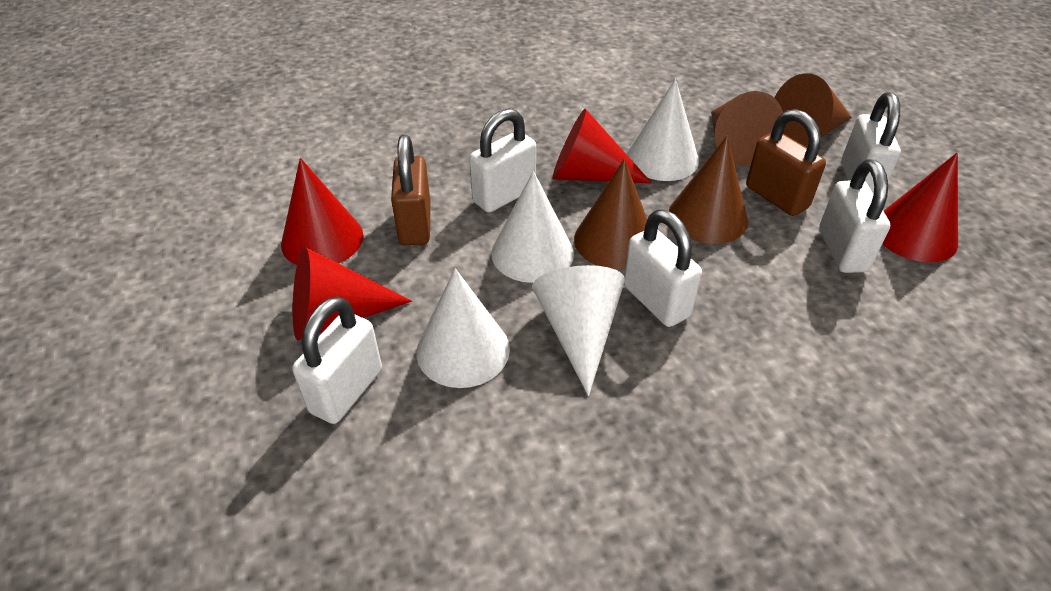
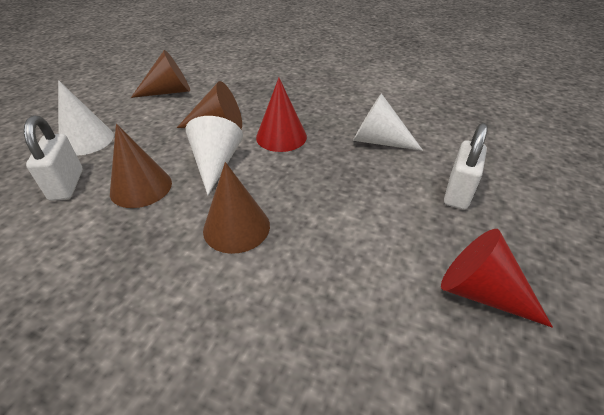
brown padlock: 2 -> 0
red cone: 4 -> 2
white cone: 4 -> 3
white padlock: 5 -> 2

